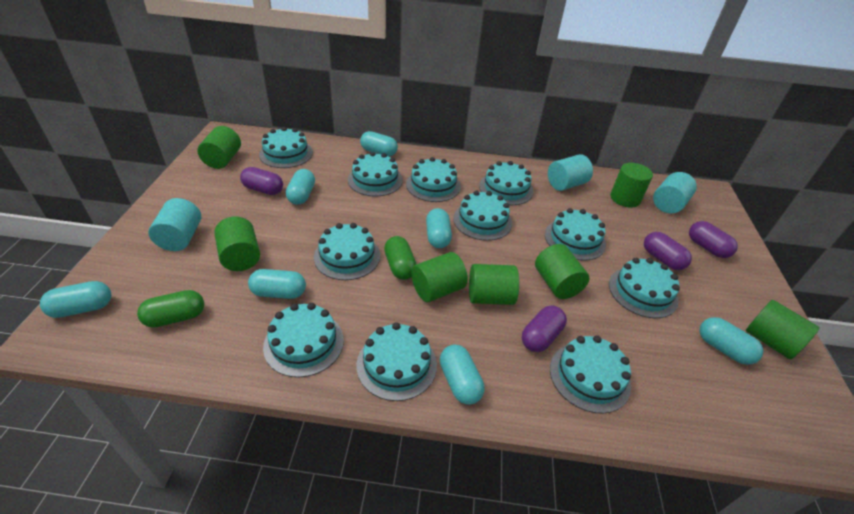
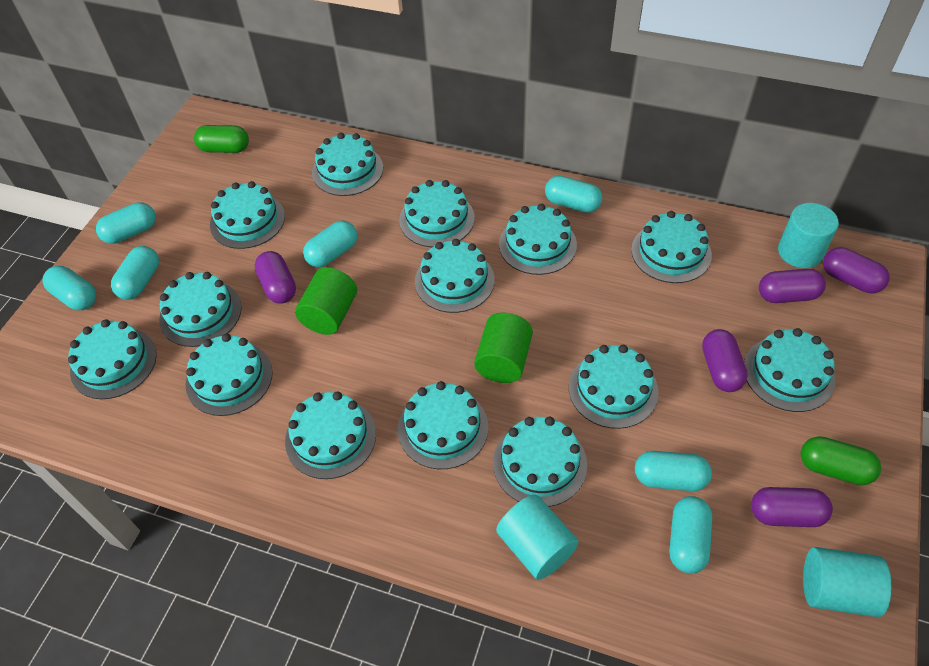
green cylinder: 7 -> 2
purple capsule: 4 -> 5
turquoise cake: 11 -> 14

